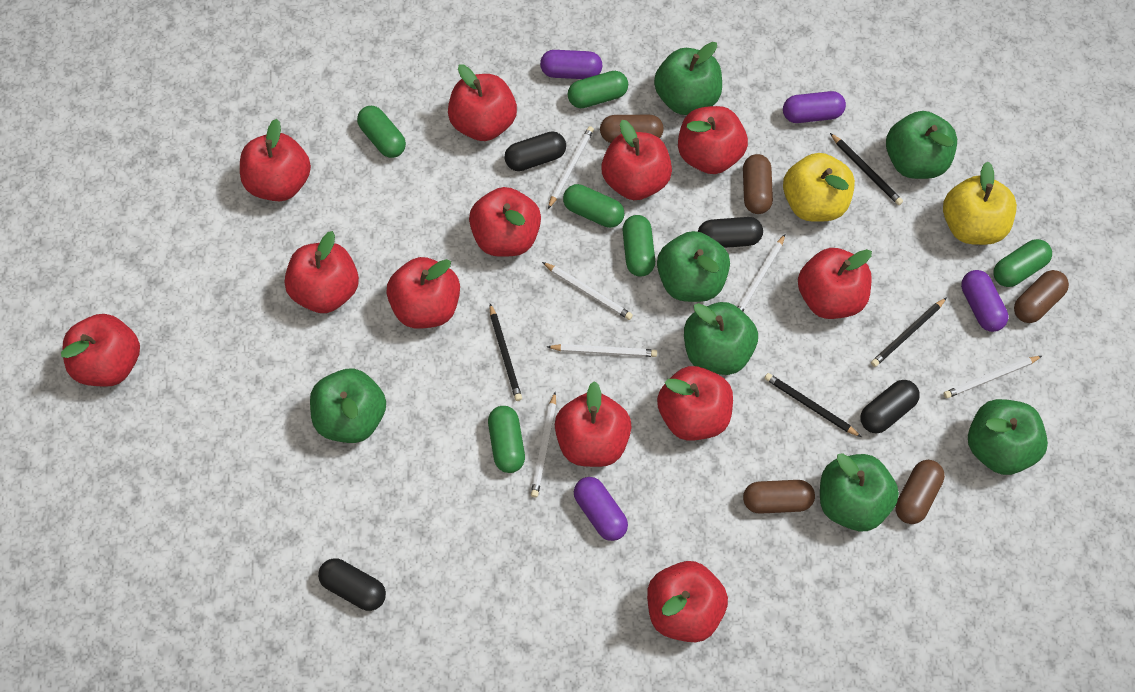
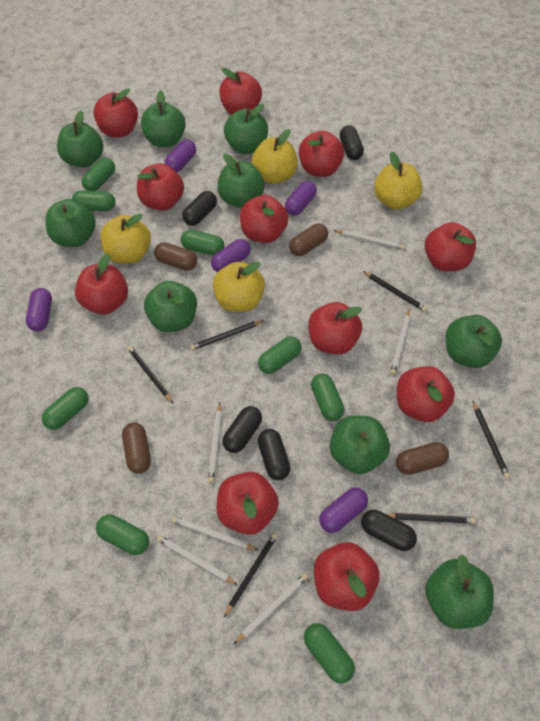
black capsule: 4 -> 5
black pencil: 4 -> 6
brown capsule: 5 -> 4
green apple: 7 -> 9
green capsule: 6 -> 8
purple capsule: 4 -> 5
red apple: 12 -> 11
yellow apple: 2 -> 4

